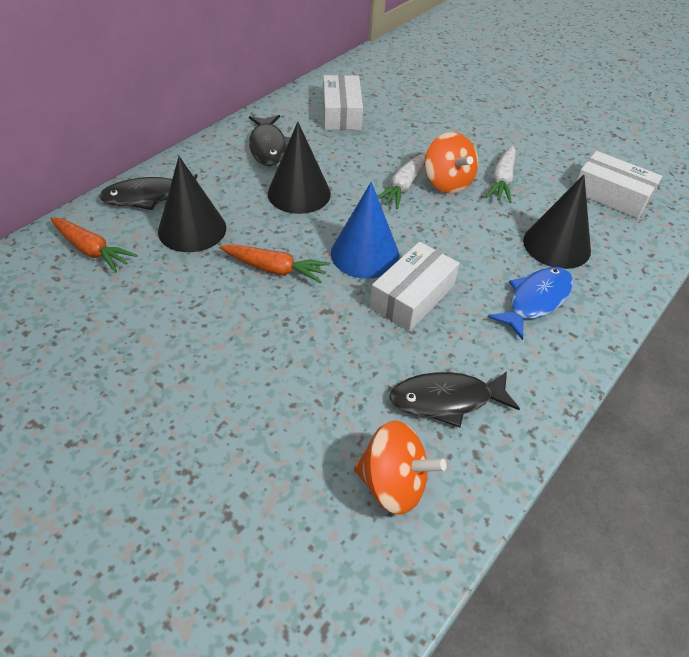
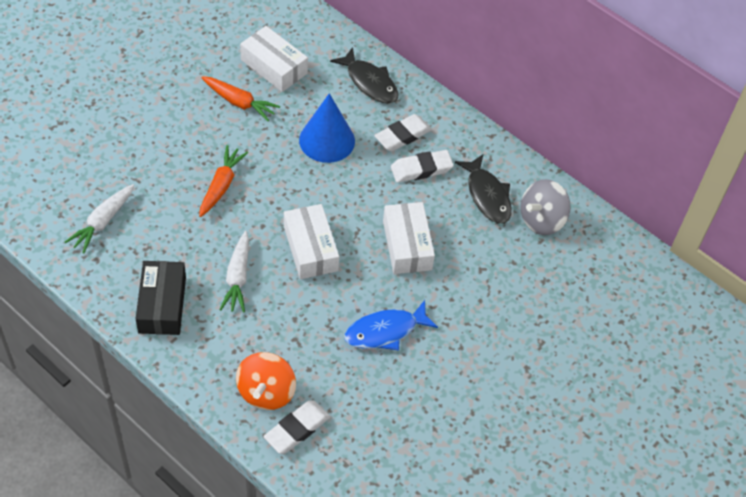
black box: 0 -> 1
black cone: 3 -> 0
black fish: 3 -> 2
grey spinning top: 0 -> 1
orange spinning top: 2 -> 1
white eraser: 0 -> 3

